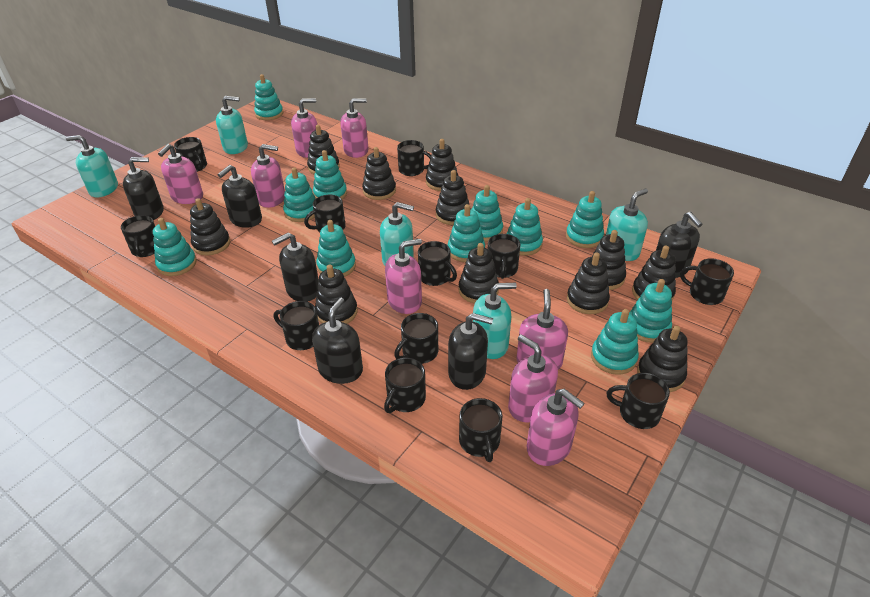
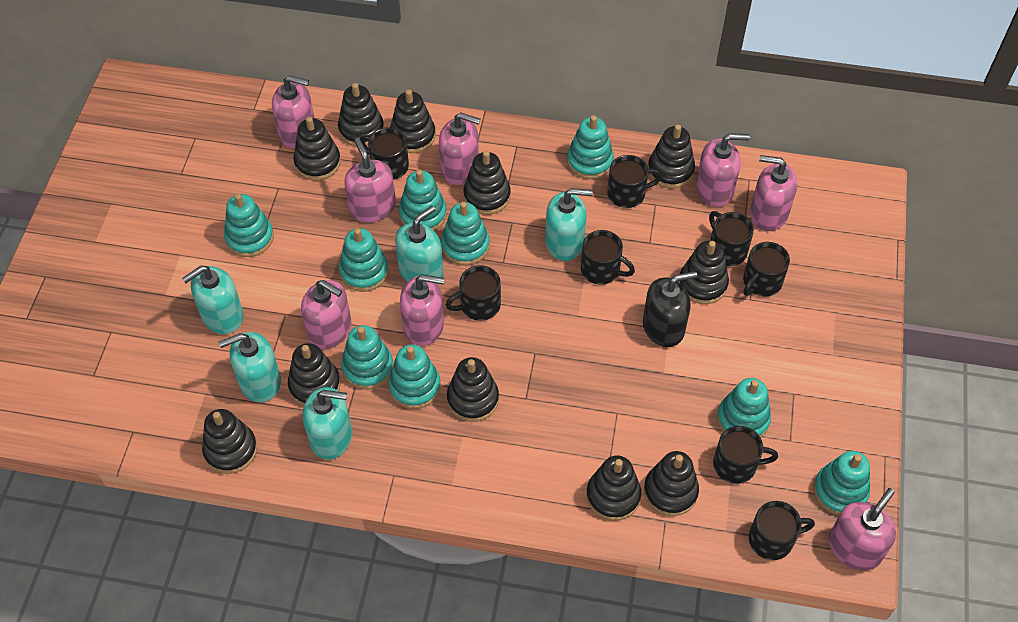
black mug: 12 -> 8
black soap dispenser: 6 -> 1
turquoise stacking toy: 11 -> 9

